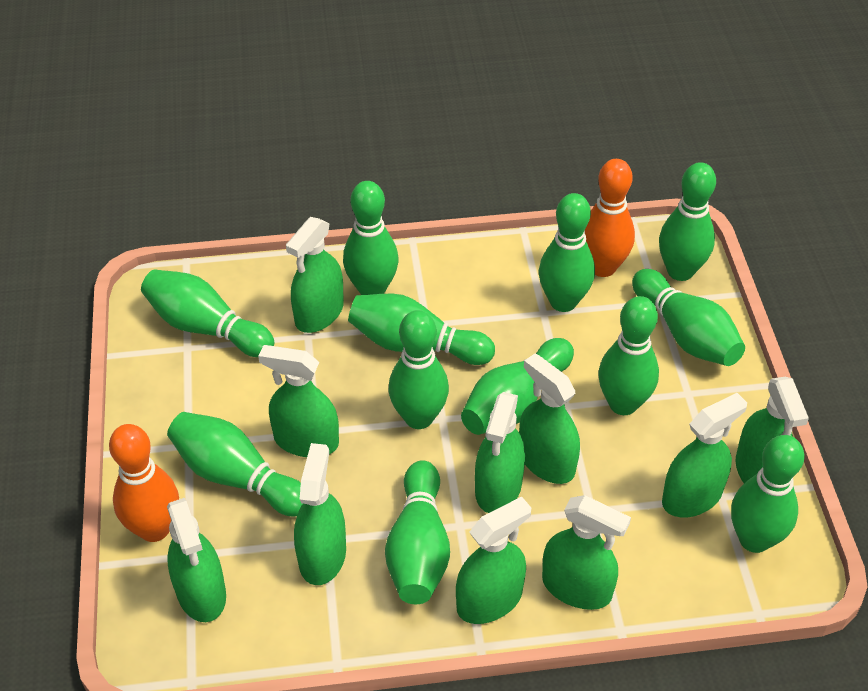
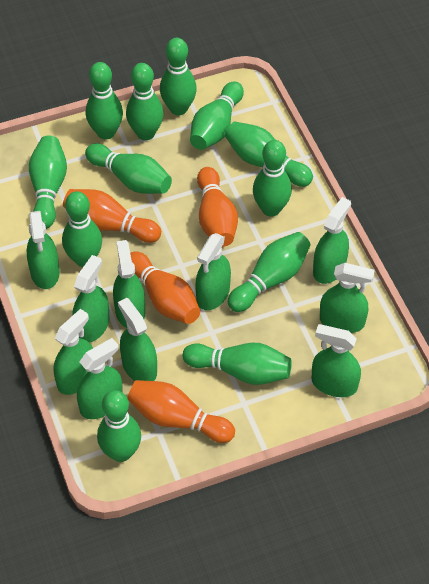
orange bowling pin: 2 -> 4

